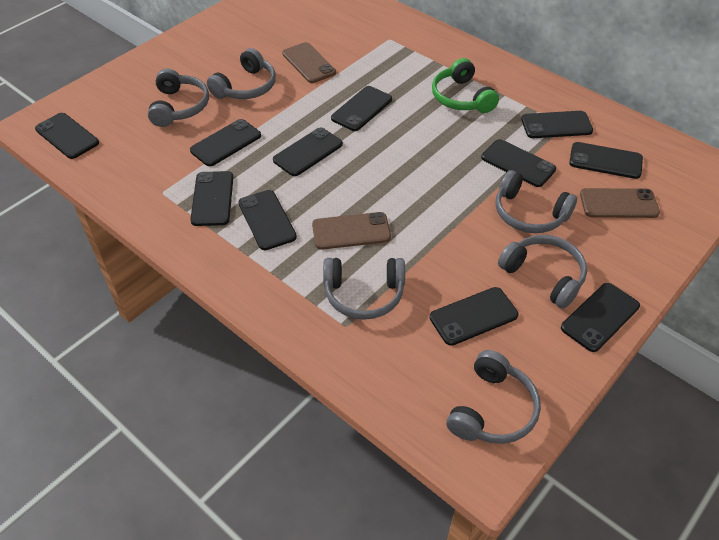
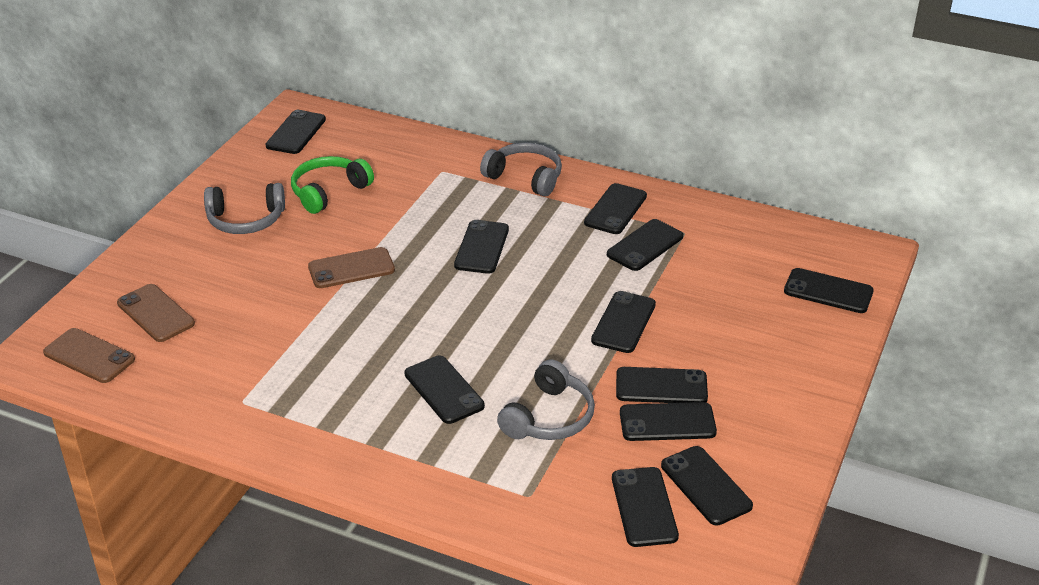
grey headphones: 6 -> 3

